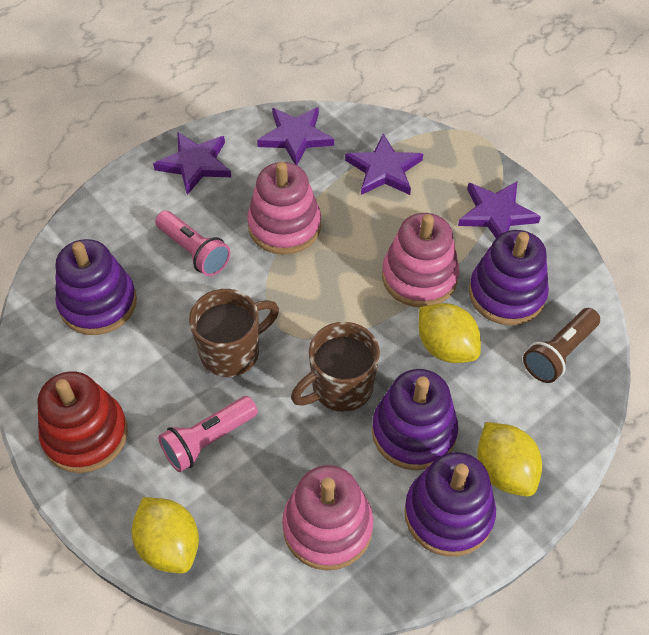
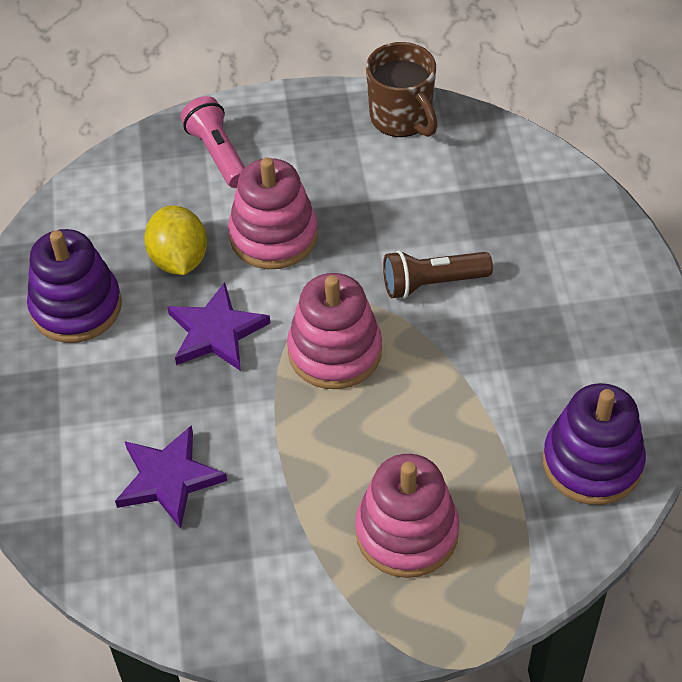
brown mug: 2 -> 1
pink flashlight: 2 -> 1
purple stacking toy: 4 -> 2
purple star: 4 -> 2
red stacking toy: 1 -> 0
yellow lemon: 3 -> 1

